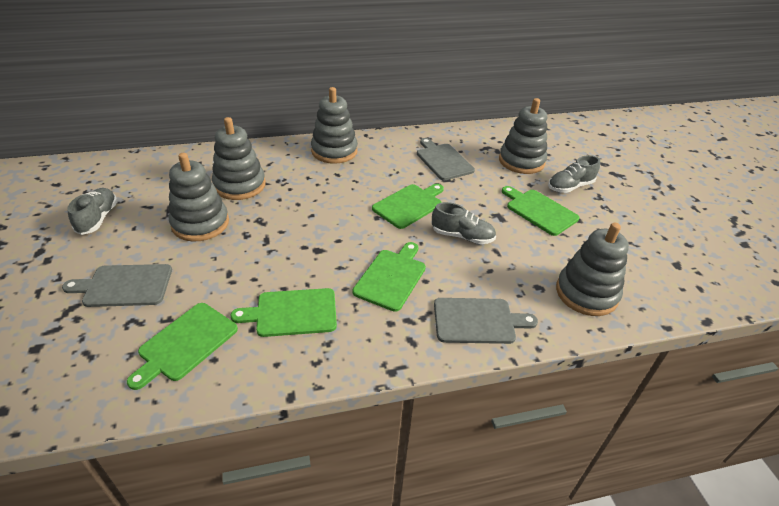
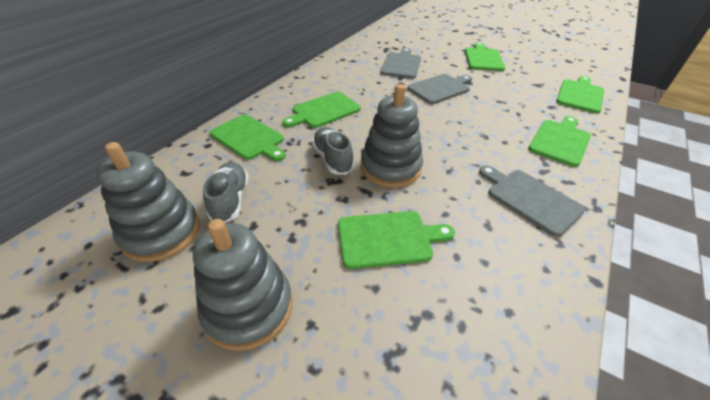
green cutting board: 5 -> 6
grey shoe: 3 -> 2
grey stacking toy: 5 -> 3

